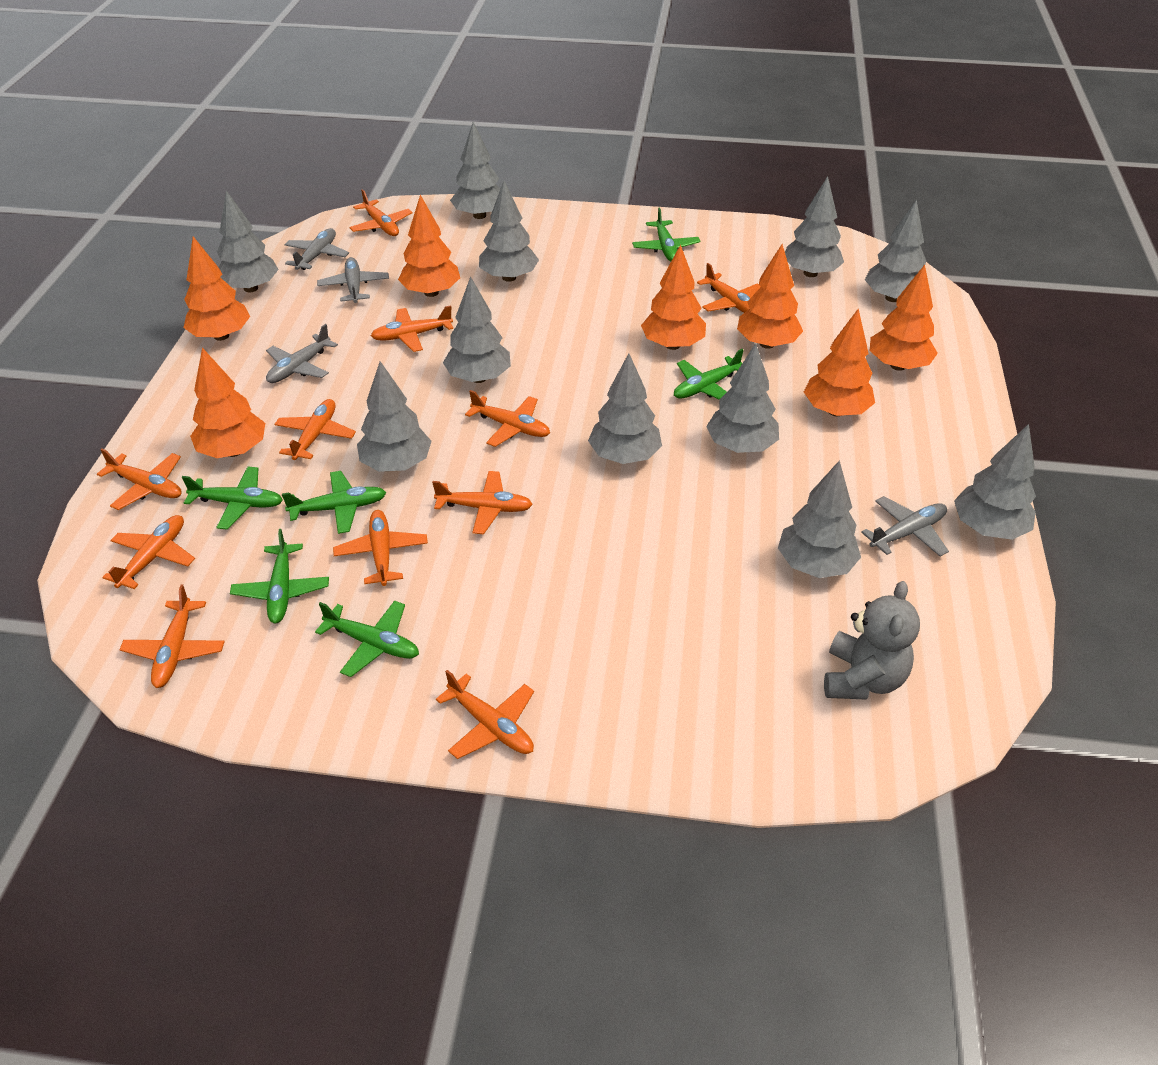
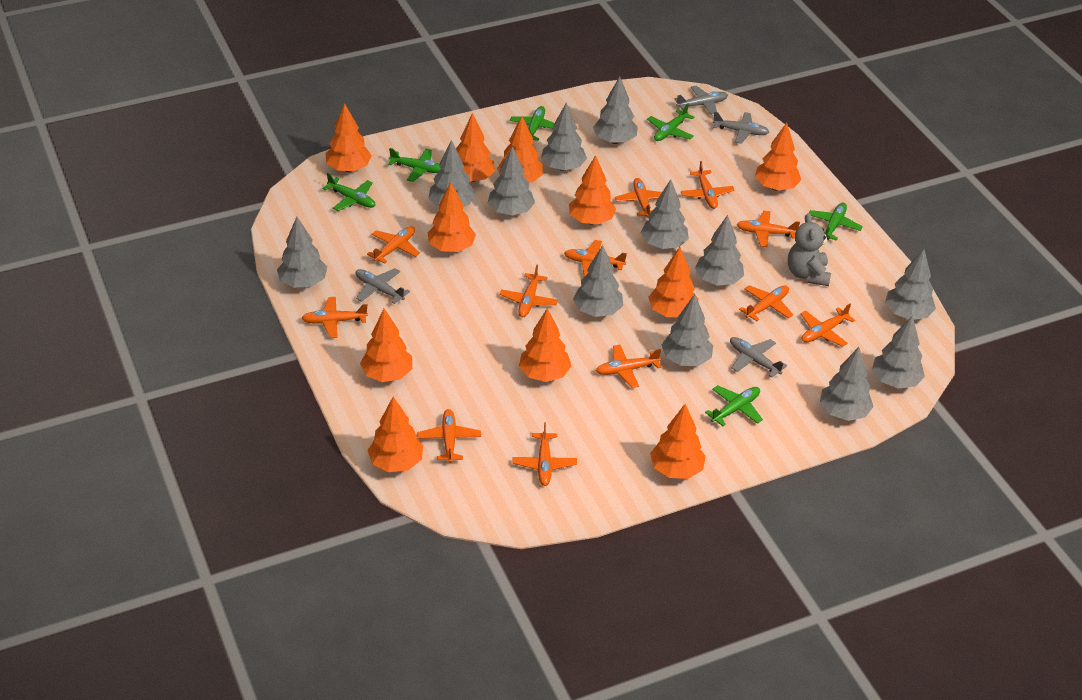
grey tree: 11 -> 12
orange plane: 11 -> 12
orange tree: 7 -> 11

